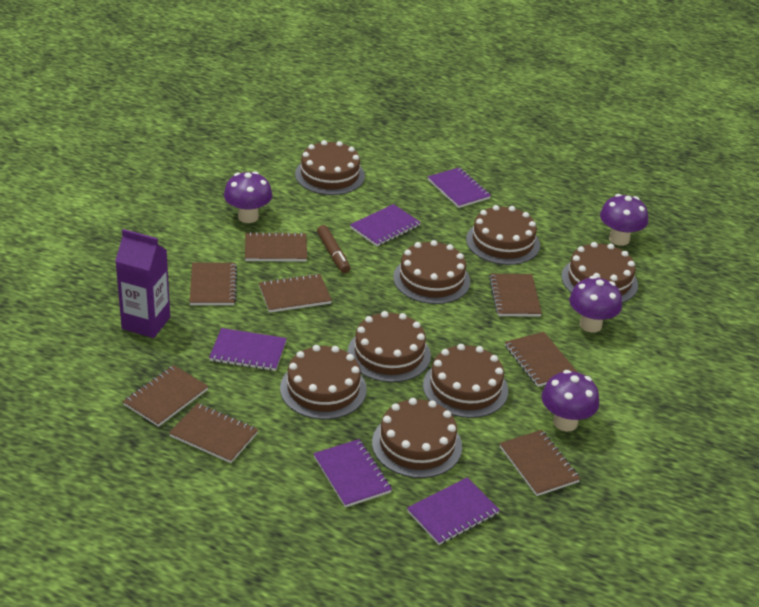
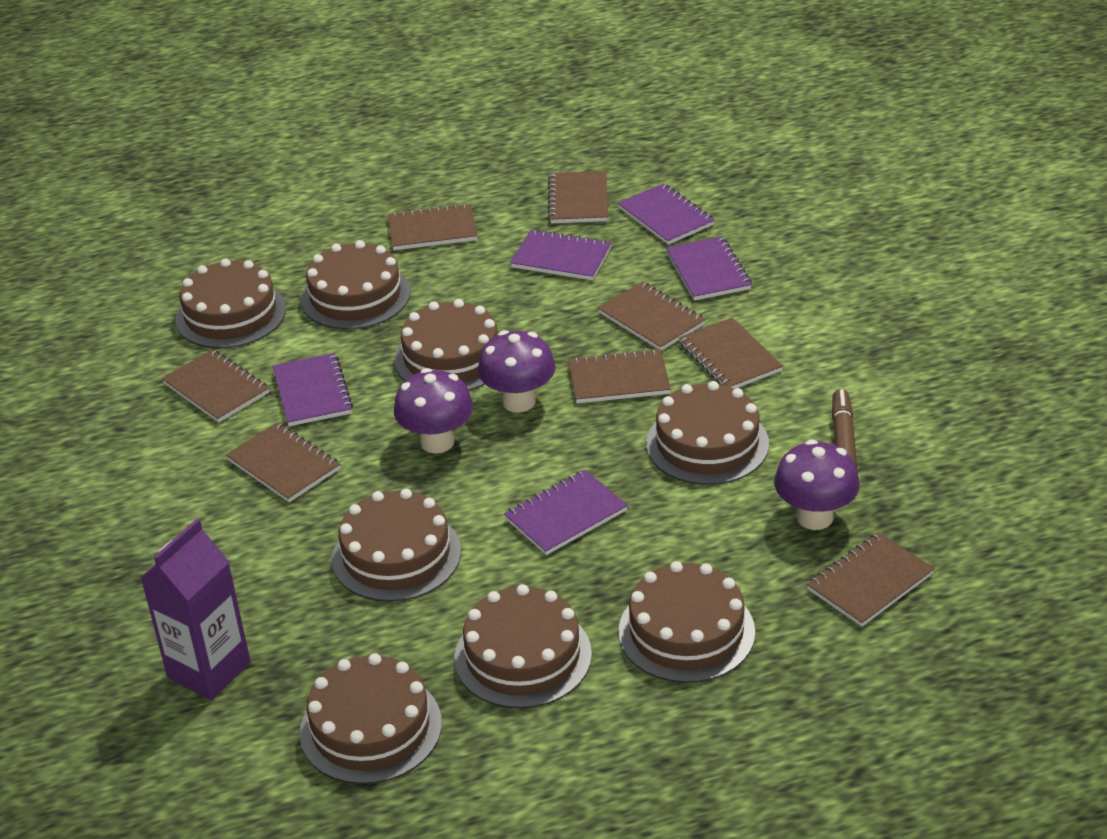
purple mushroom: 4 -> 3

